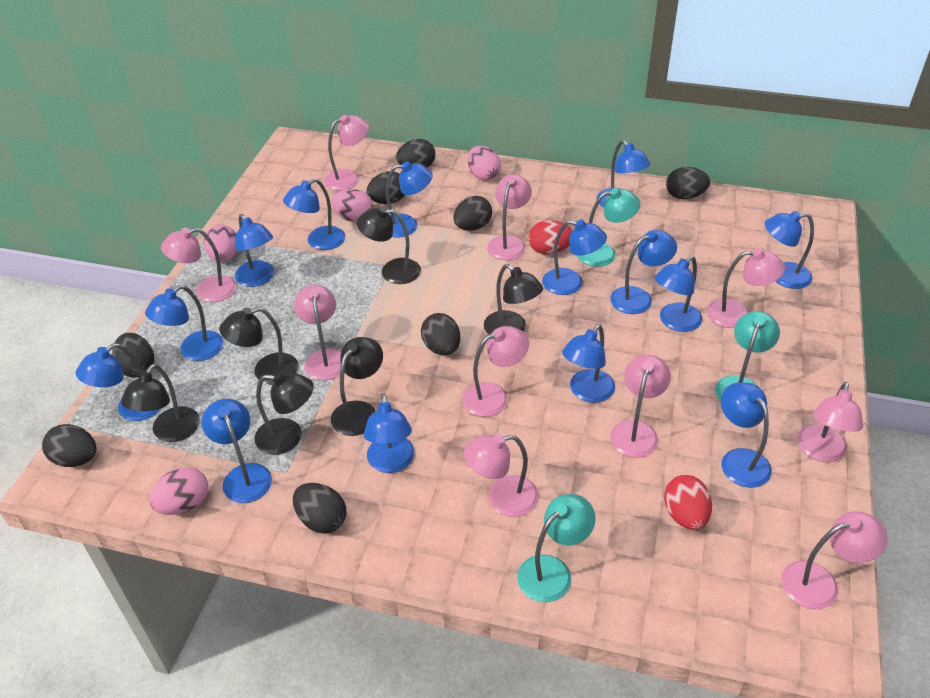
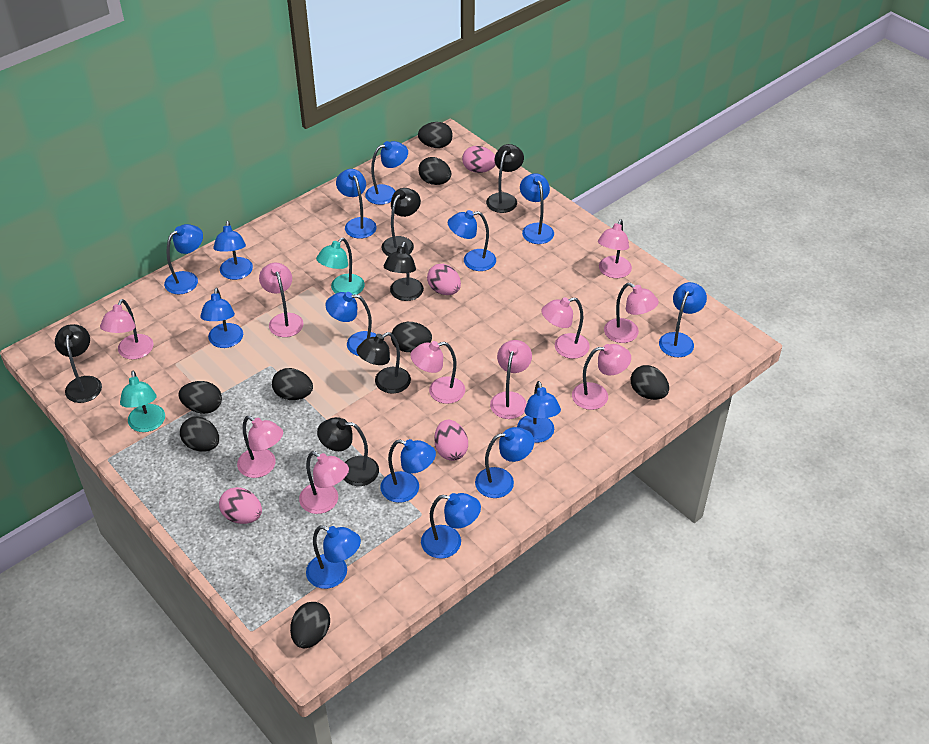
red egg: 2 -> 0
turquoise lamp: 3 -> 2

